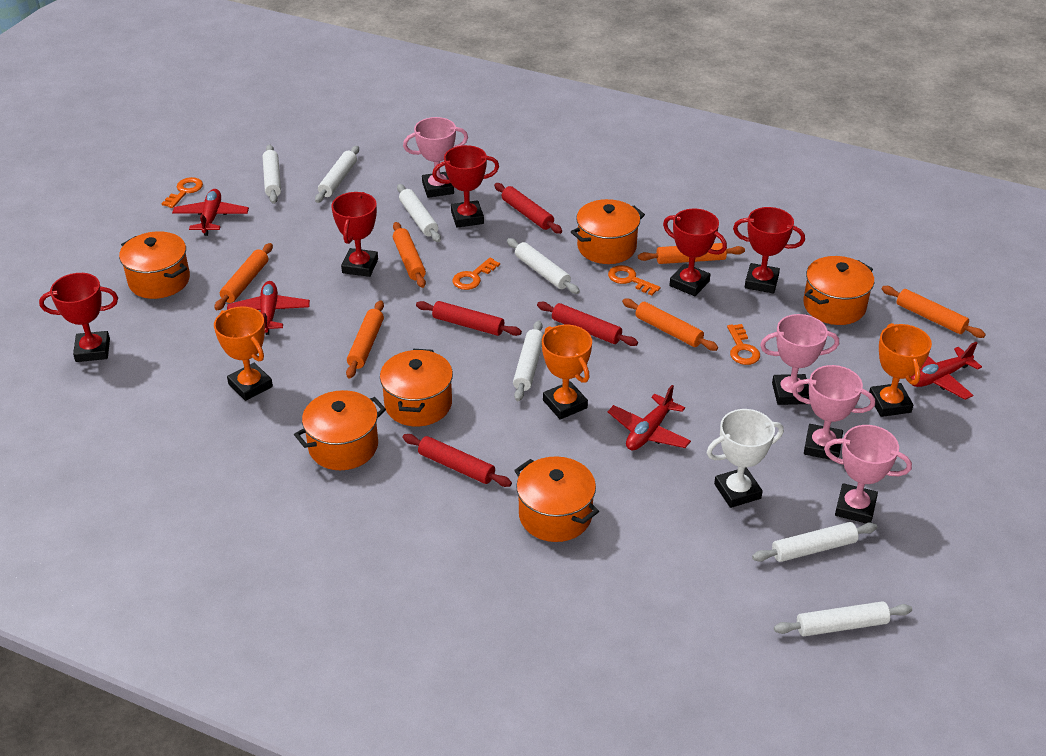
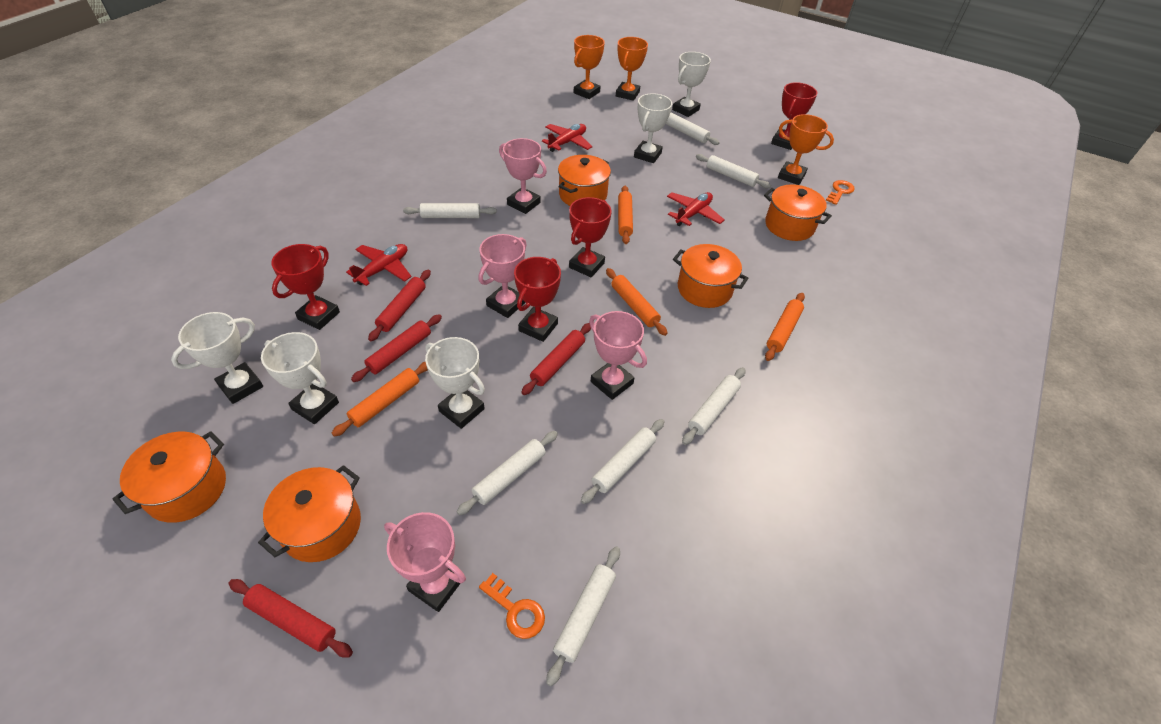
orange key: 4 -> 2
orange pot: 6 -> 5
orange rolling pin: 6 -> 4
red plane: 4 -> 3
red trophy: 5 -> 4
white trophy: 1 -> 5

